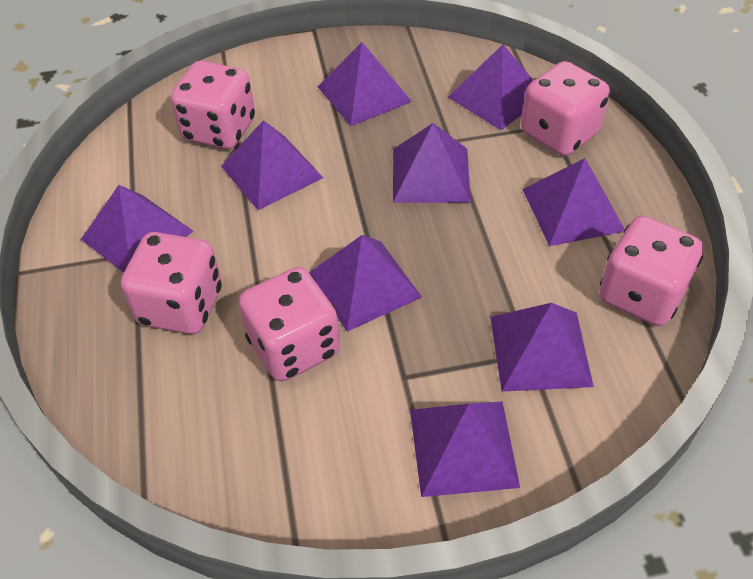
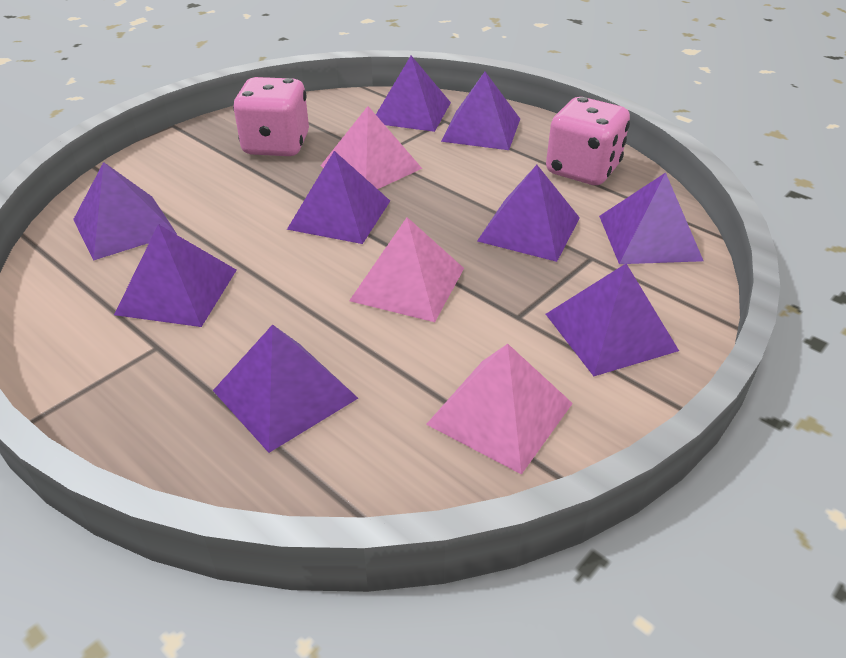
pink dice: 5 -> 2
pink pyramid: 0 -> 3

